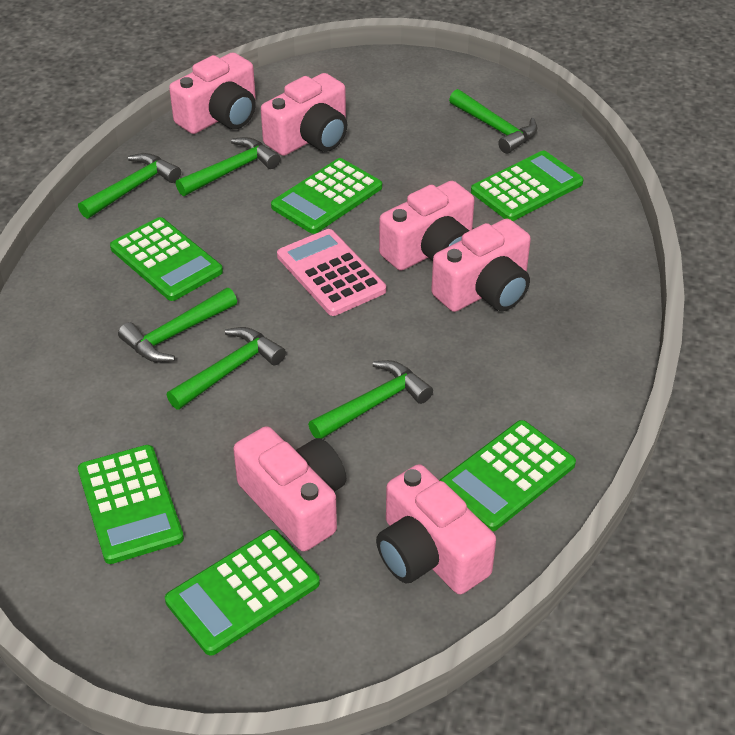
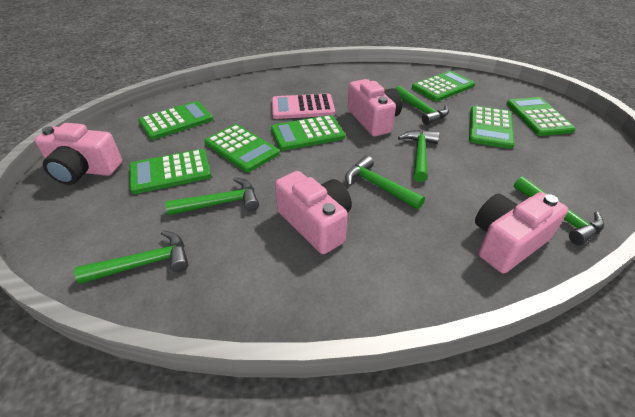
green calculator: 6 -> 7
pink camera: 6 -> 4

